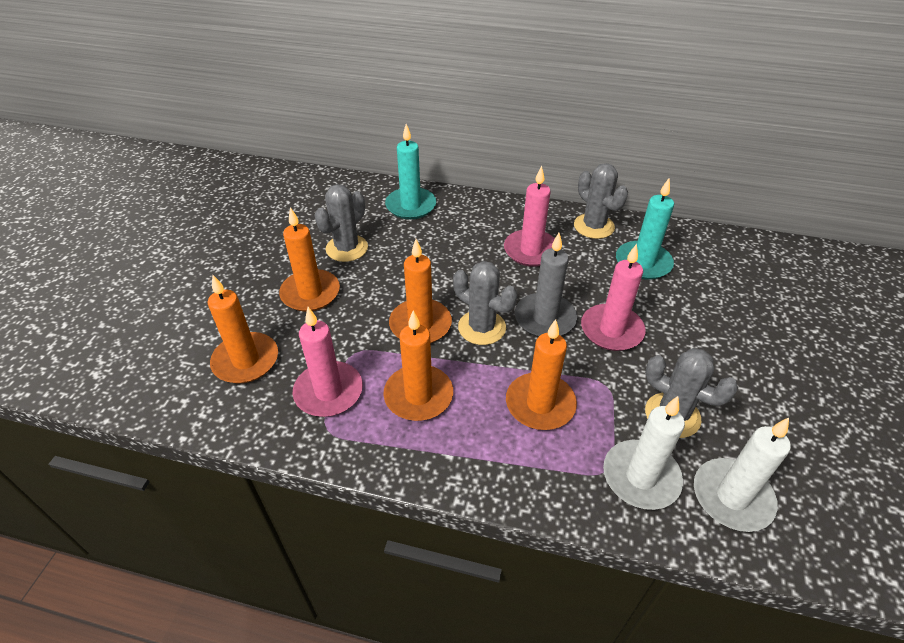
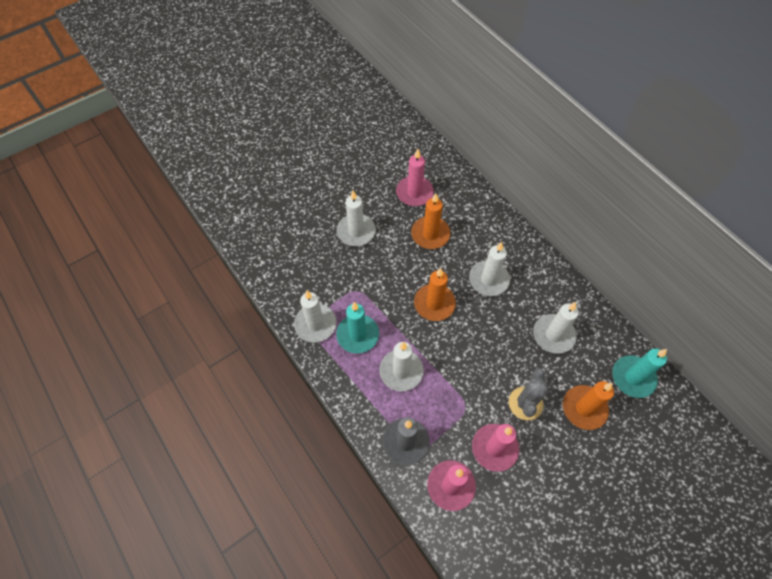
grey cactus: 4 -> 1
orange candle: 5 -> 3
white candle: 2 -> 5

